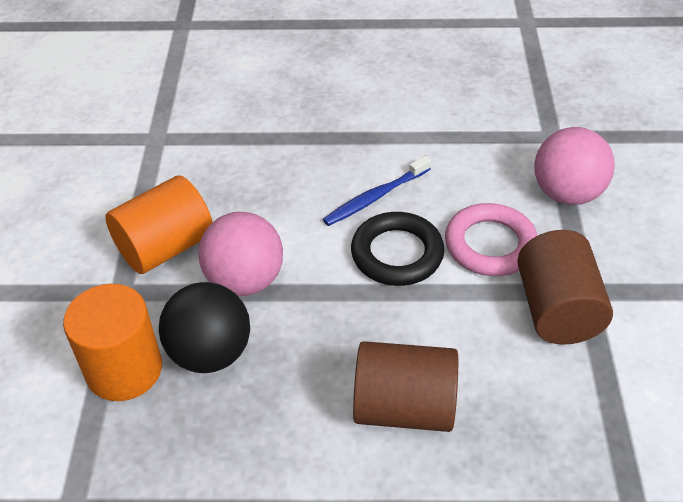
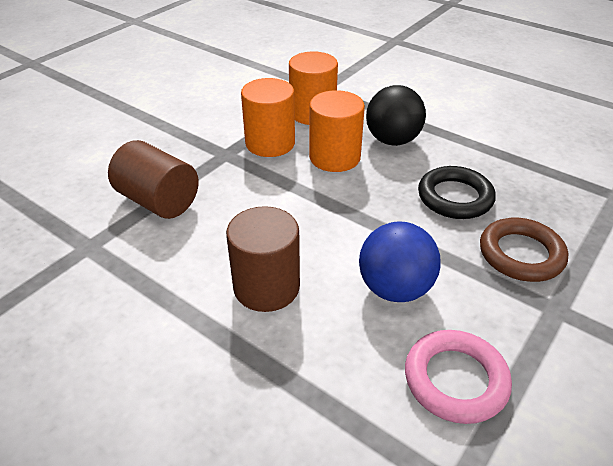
blue ball: 0 -> 1
blue toothbrush: 1 -> 0
brown ring: 0 -> 1
orange cylinder: 2 -> 3
pink ball: 2 -> 0

